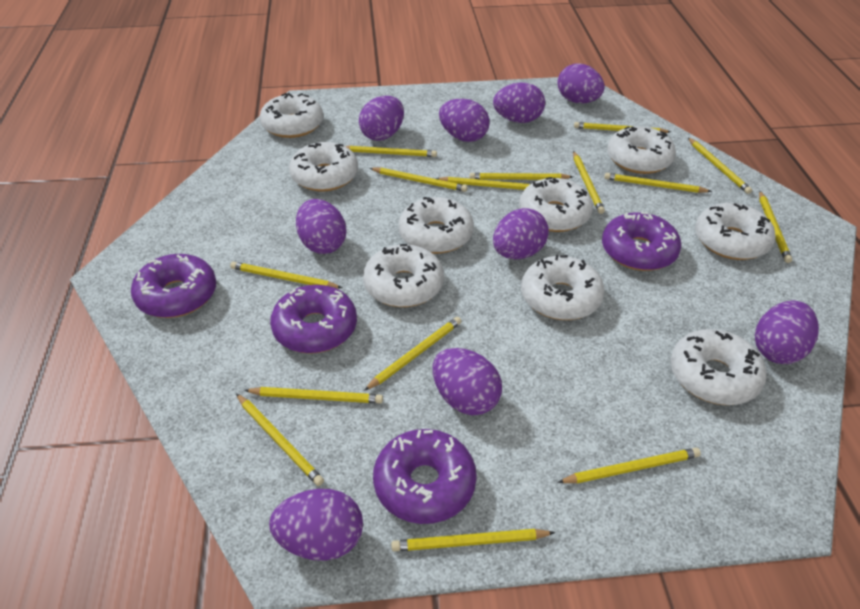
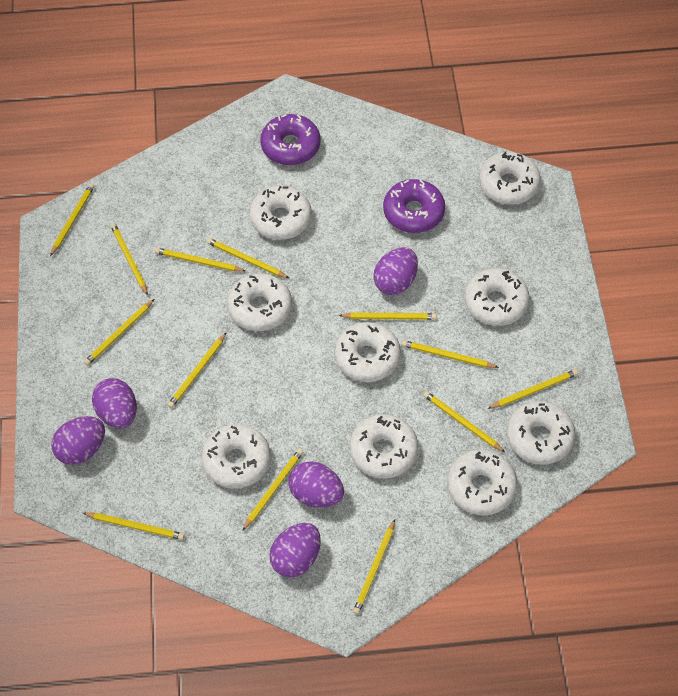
purple donut: 4 -> 2
purple egg: 9 -> 5
yellow pencil: 15 -> 13

